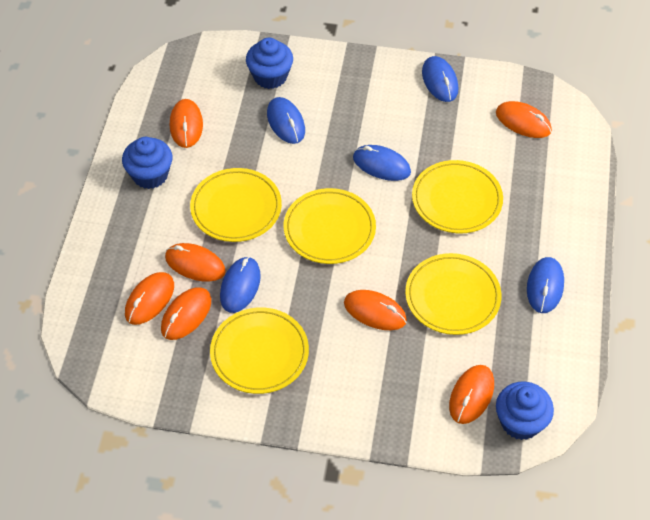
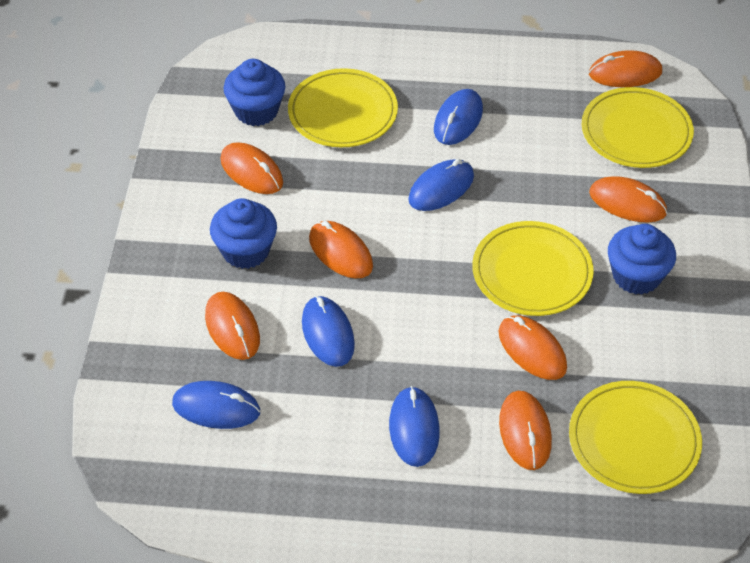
yellow plate: 5 -> 4

